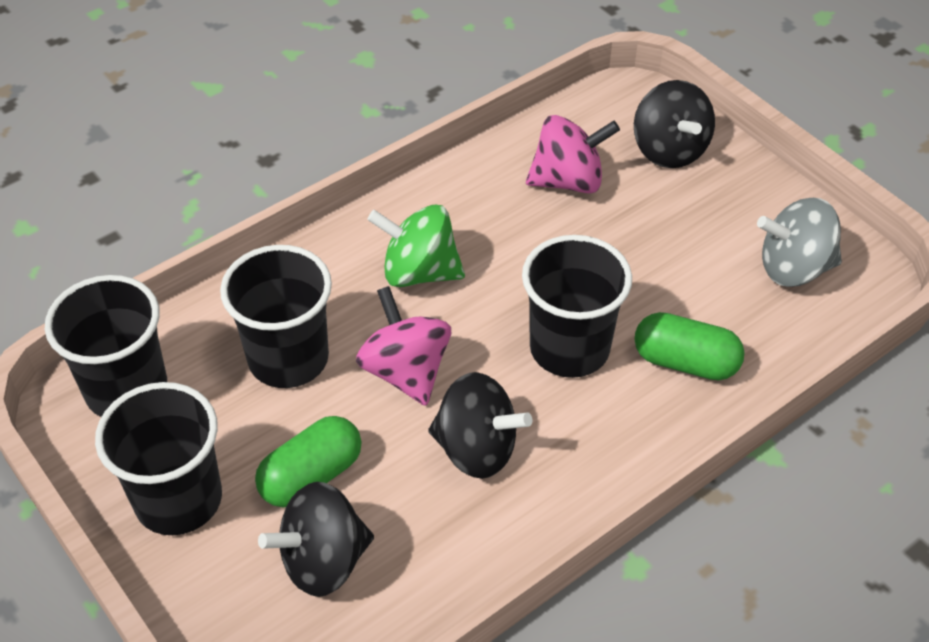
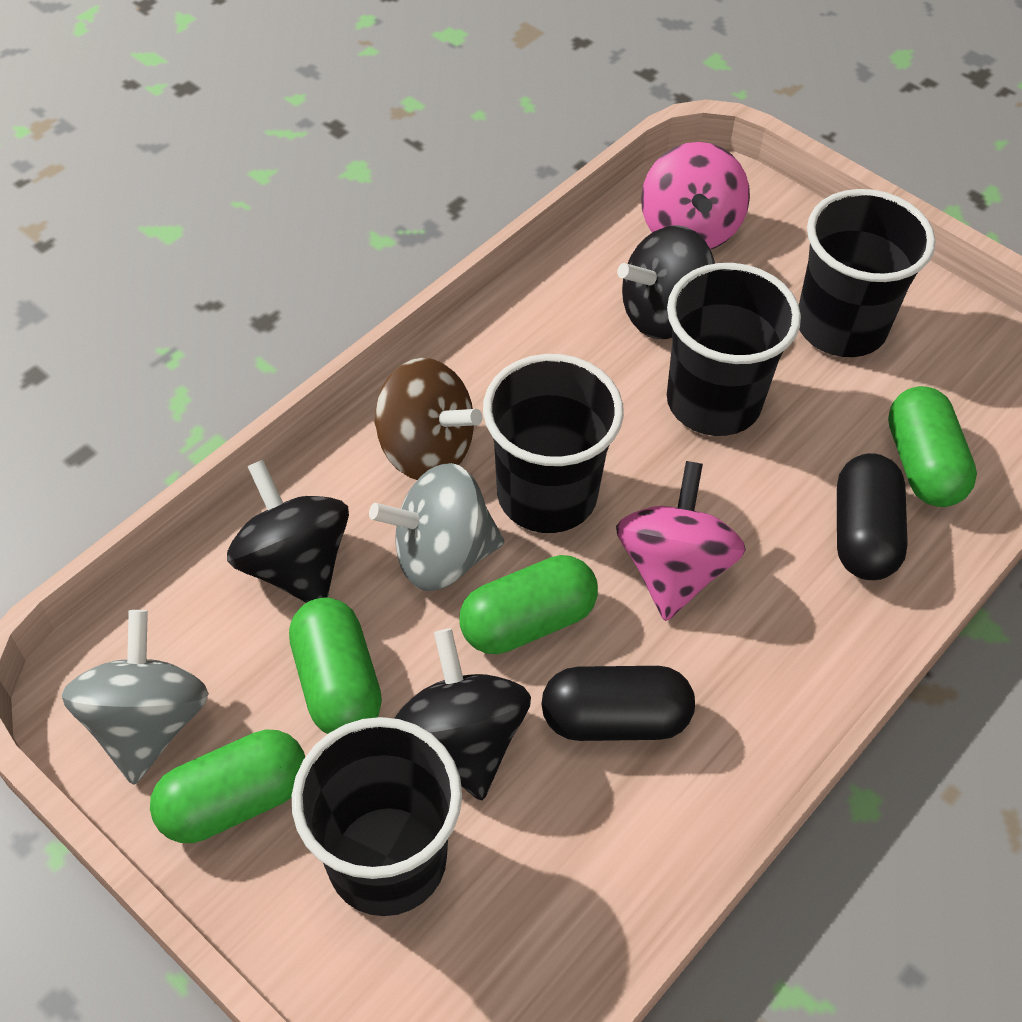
black capsule: 0 -> 2
brown spinning top: 0 -> 1
green capsule: 2 -> 4
green spinning top: 1 -> 0
grey spinning top: 1 -> 2

